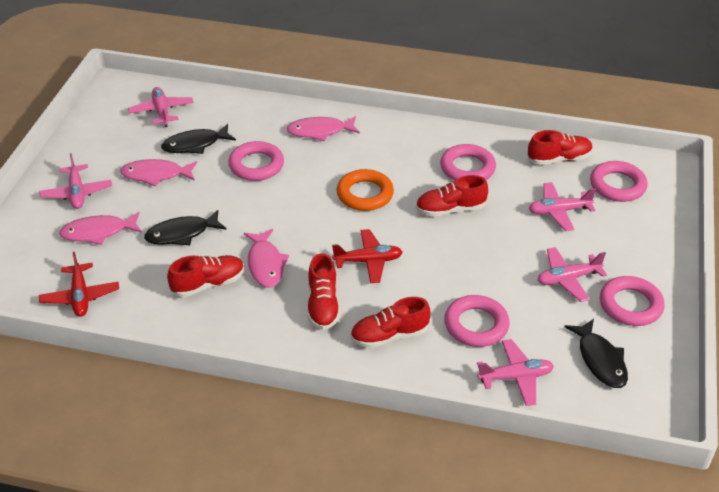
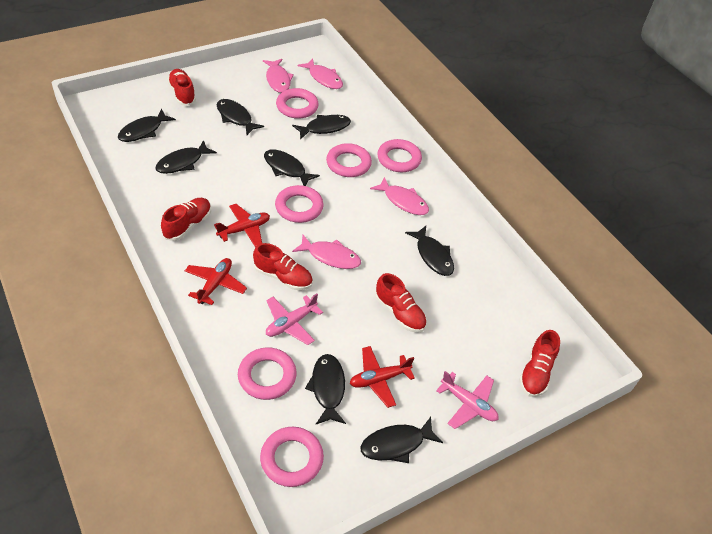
black fish: 3 -> 8
orange ring: 1 -> 0
pink plane: 5 -> 2
pink ring: 5 -> 6
red plane: 2 -> 3

